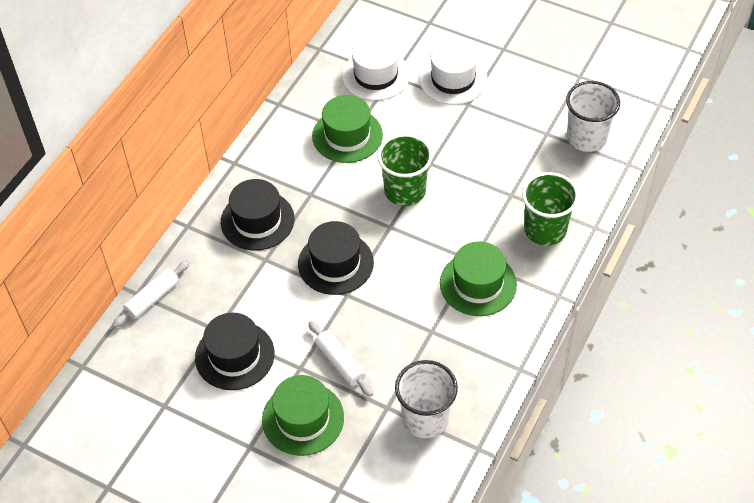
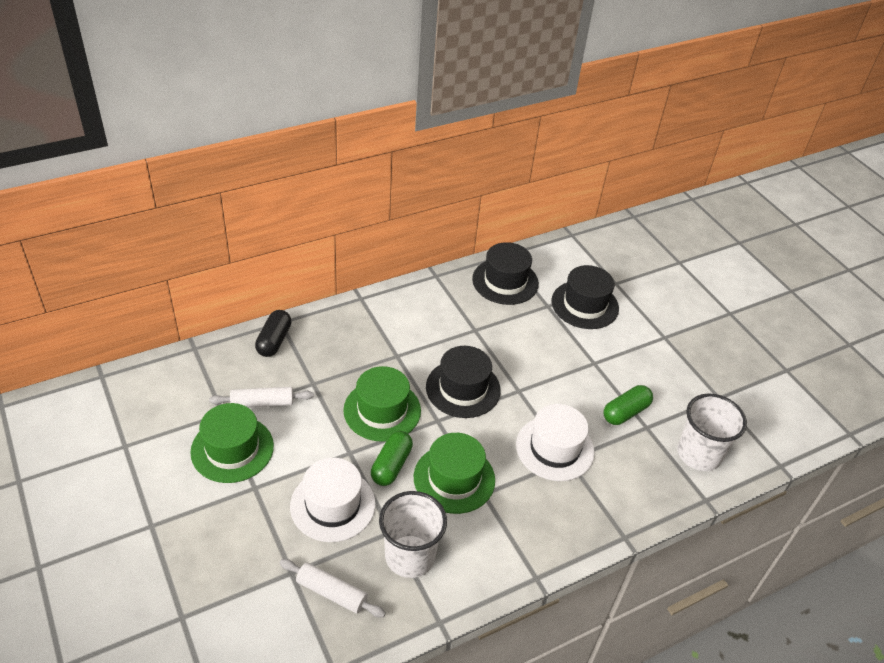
black capsule: 0 -> 1
green capsule: 0 -> 2
green cup: 2 -> 0

